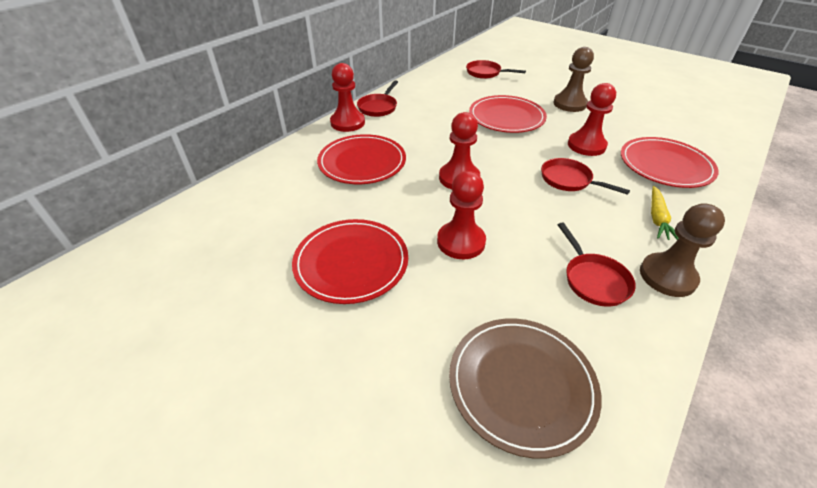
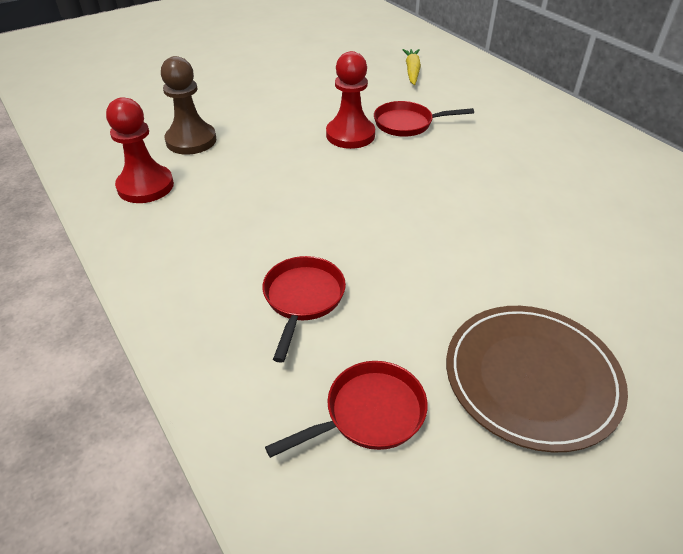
brown pawn: 2 -> 1
red pan: 4 -> 3
red pawn: 4 -> 2
red plate: 4 -> 0

